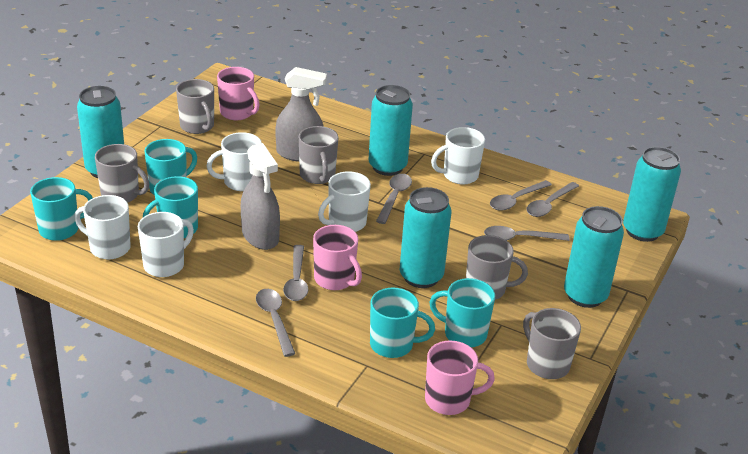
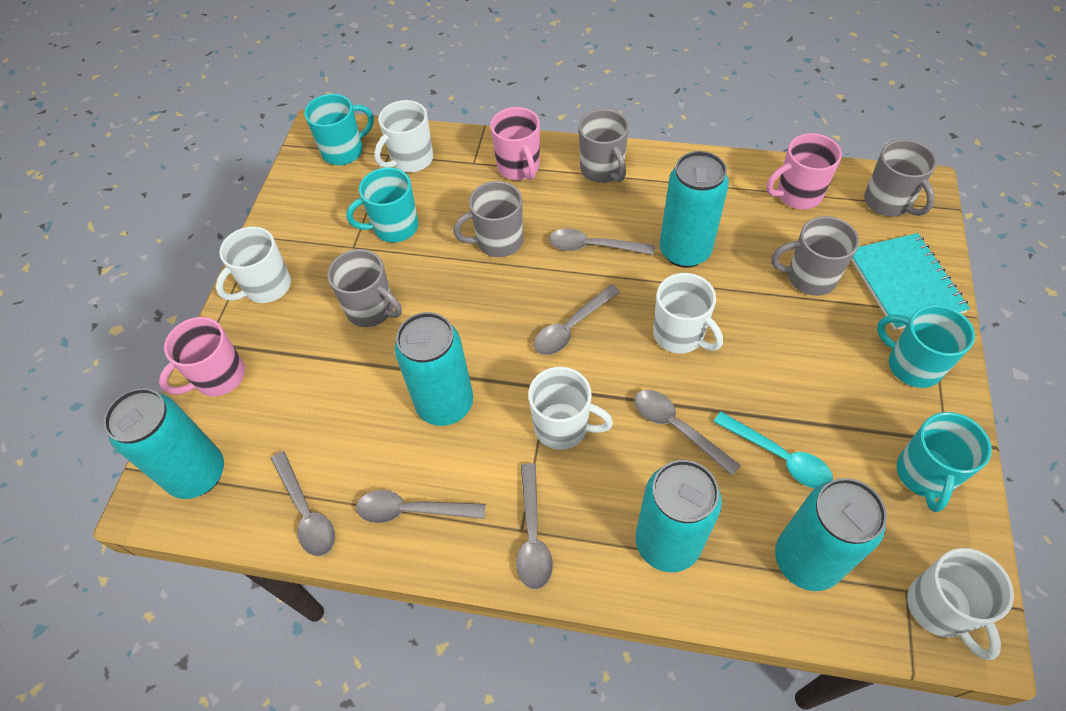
grey spray bottle: 2 -> 0
turquoise mug: 5 -> 4
turquoise notebook: 0 -> 1
turquoise spoon: 0 -> 1

